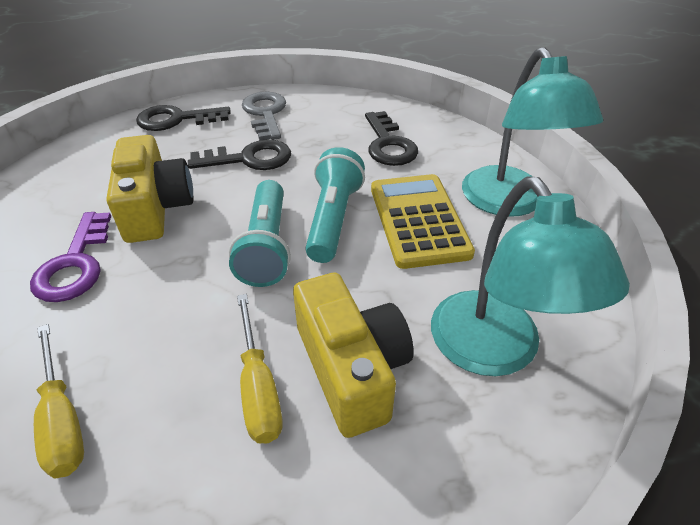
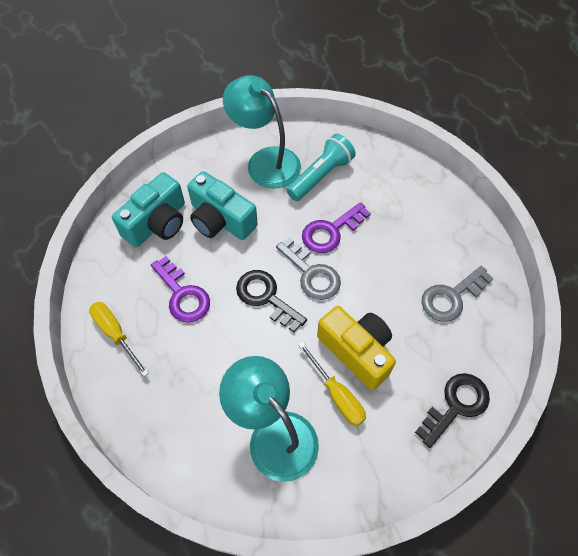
black key: 3 -> 2
grey key: 1 -> 2
purple key: 1 -> 2
turquoise camera: 0 -> 2
turquoise flashlight: 2 -> 1
yellow calculator: 1 -> 0
yellow camera: 2 -> 1

